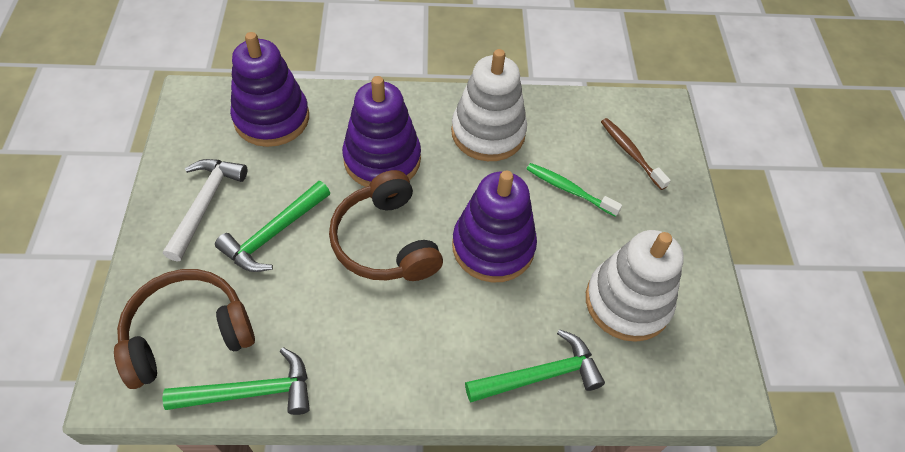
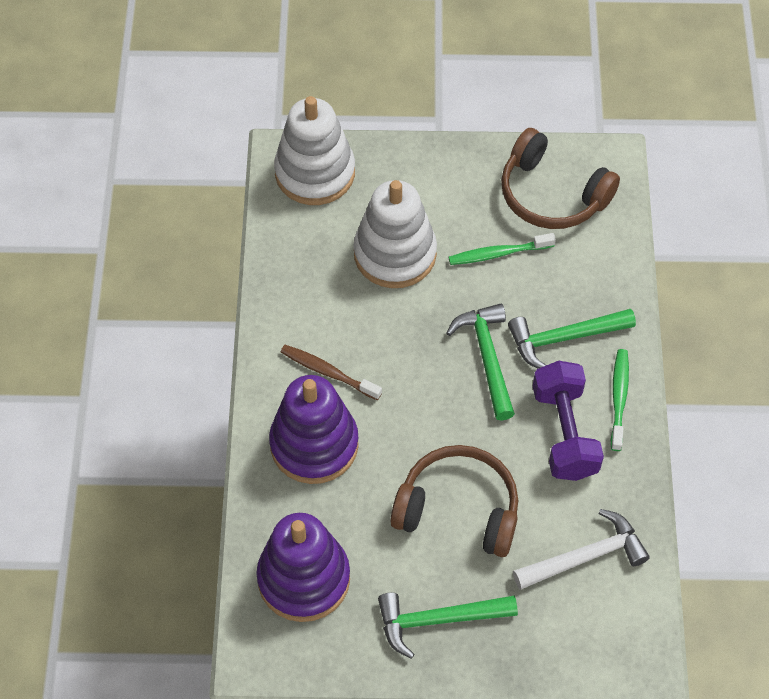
green toothbrush: 1 -> 2
purple dumbbell: 0 -> 1
purple stacking toy: 3 -> 2

